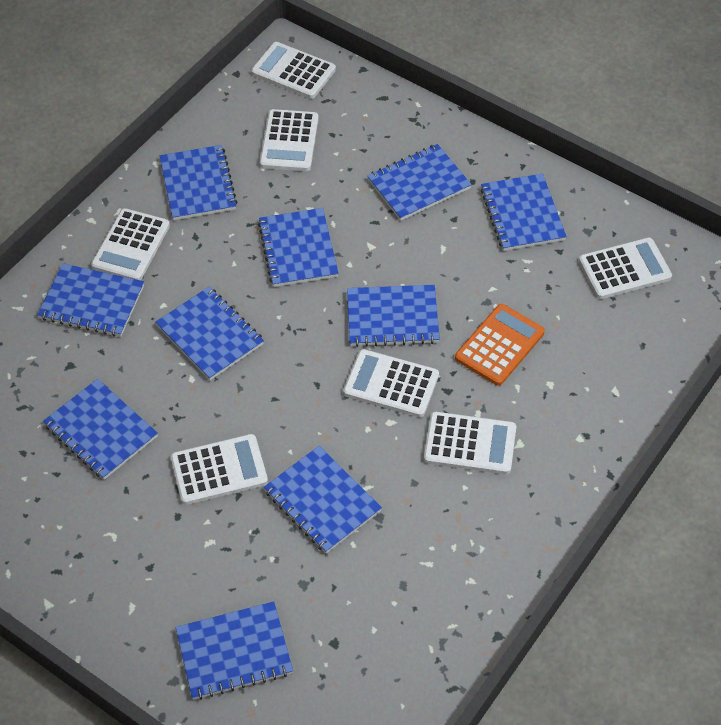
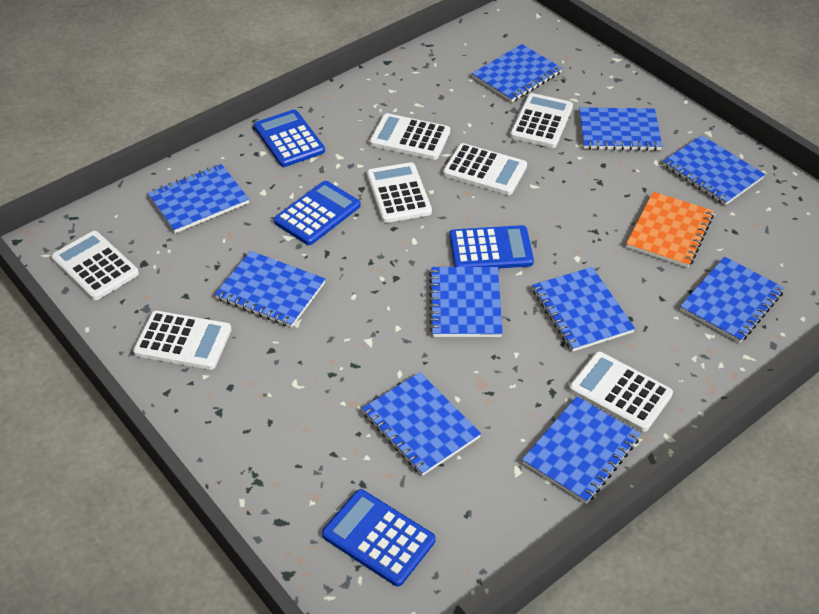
blue calculator: 0 -> 4
orange calculator: 1 -> 0
orange notebook: 0 -> 1

